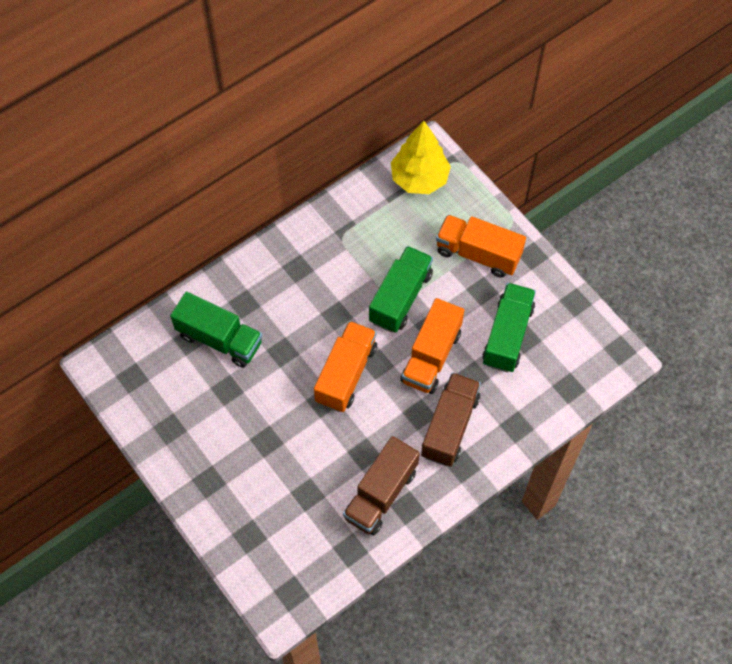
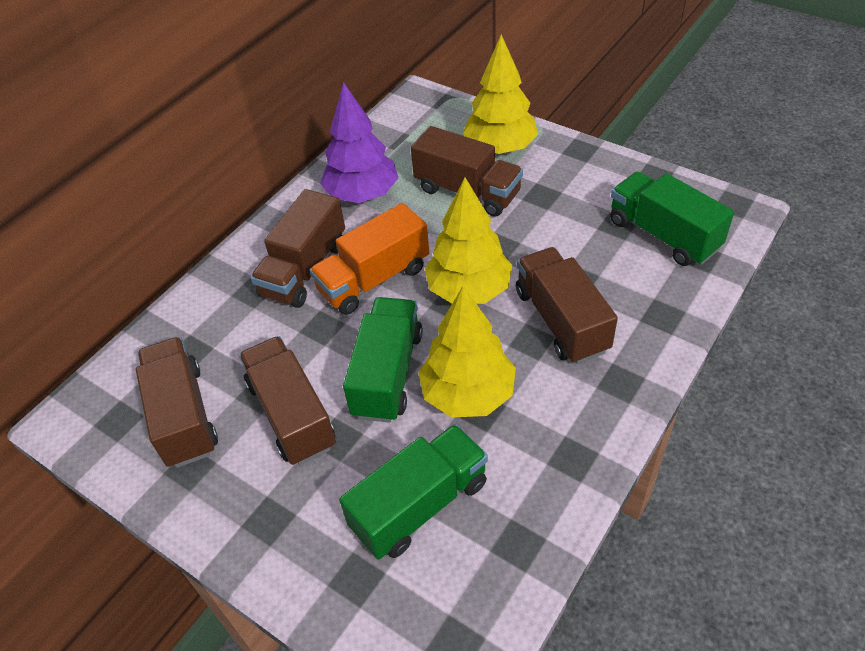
brown truck: 2 -> 5
orange truck: 3 -> 1
purple tree: 0 -> 1
yellow tree: 1 -> 3

